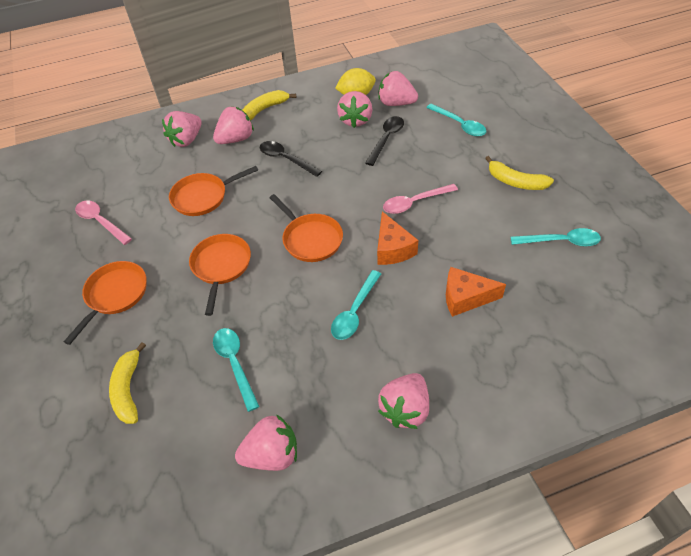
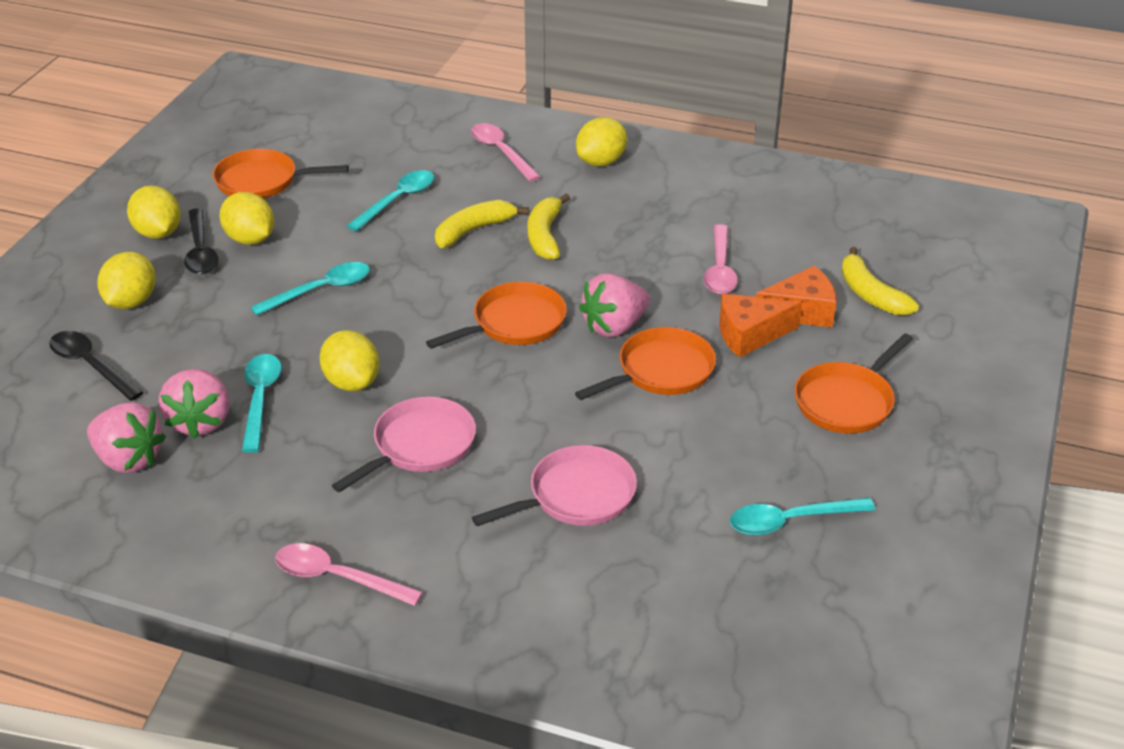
pink pan: 0 -> 2
pink spoon: 2 -> 3
pink strawberry: 6 -> 3
yellow lemon: 1 -> 5

